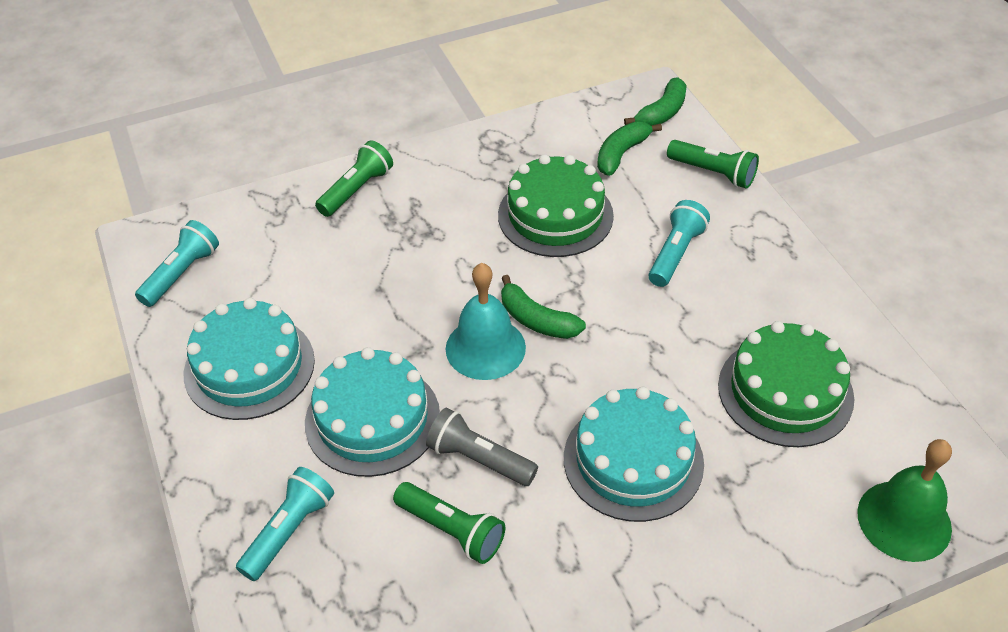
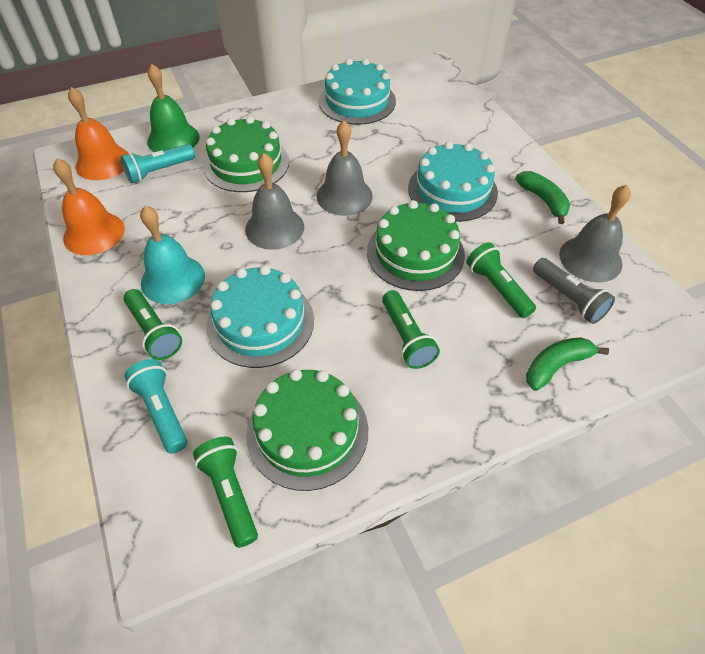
green banana: 3 -> 2
green cake: 2 -> 3
green flashlight: 3 -> 4
grey bell: 0 -> 3
orange bell: 0 -> 2
turquoise flashlight: 3 -> 2

